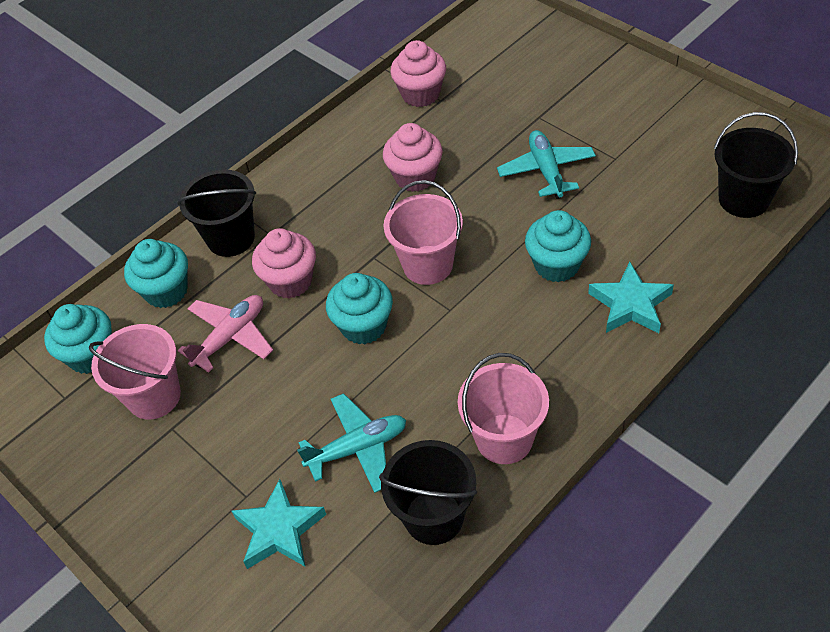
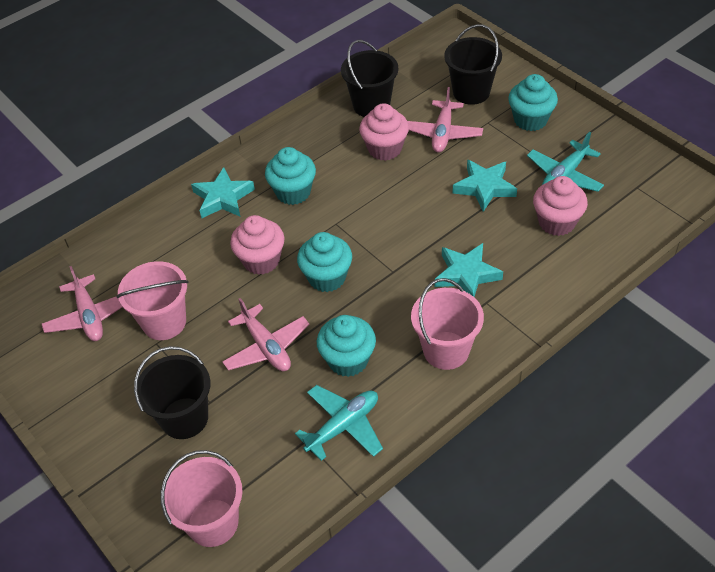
pink plane: 1 -> 3
turquoise star: 2 -> 3

